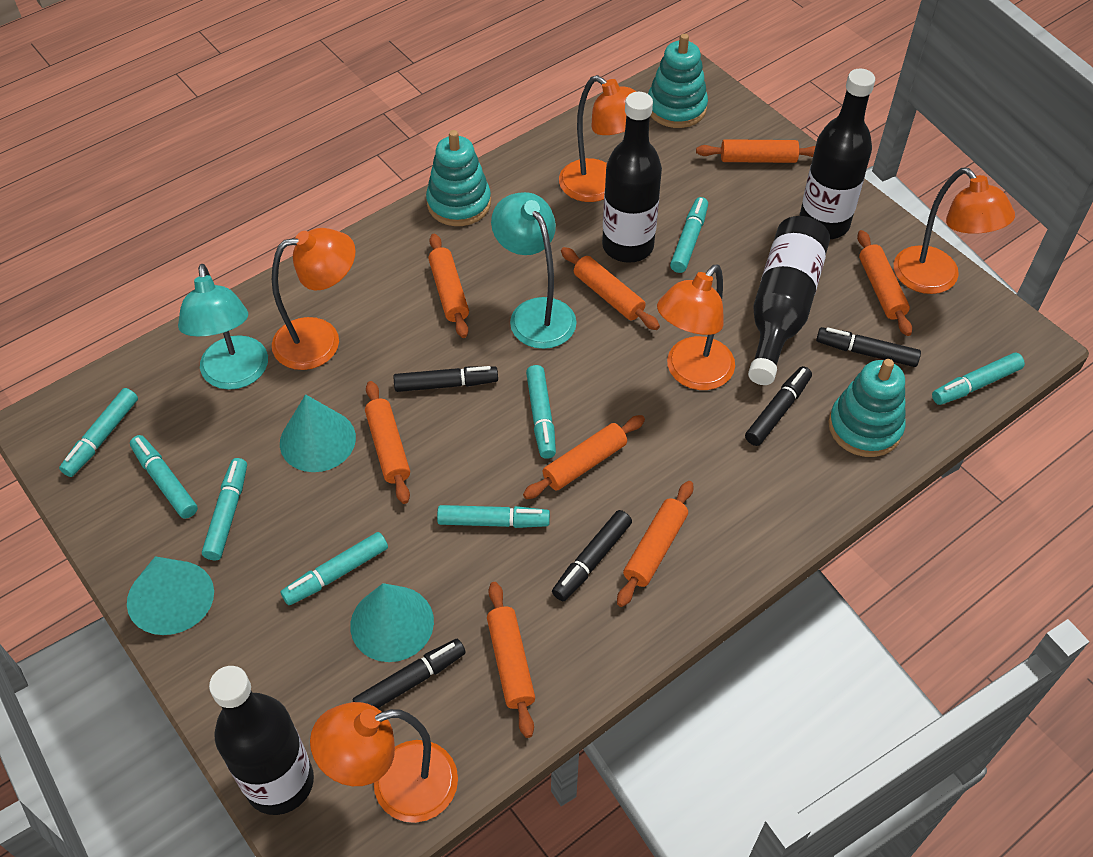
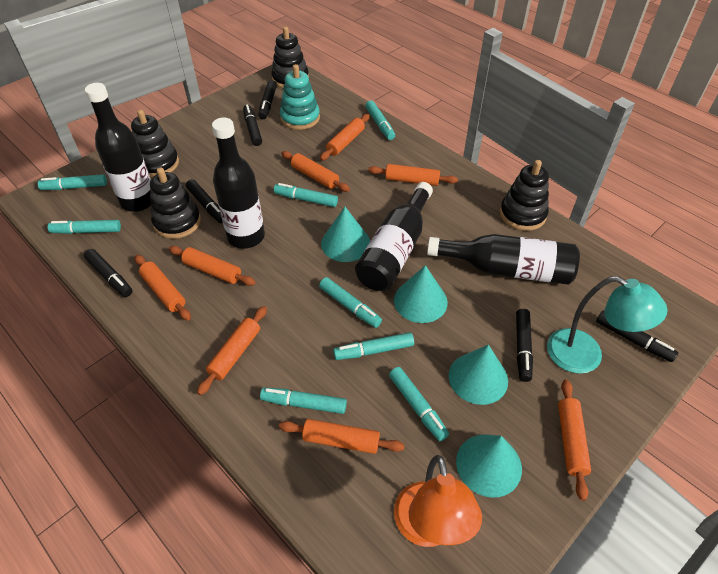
black marker: 5 -> 6
black stacking toy: 0 -> 4
orange lamp: 5 -> 1
turquoise cone: 3 -> 4
turquoise lamp: 2 -> 1
turquoise stacking toy: 3 -> 1

